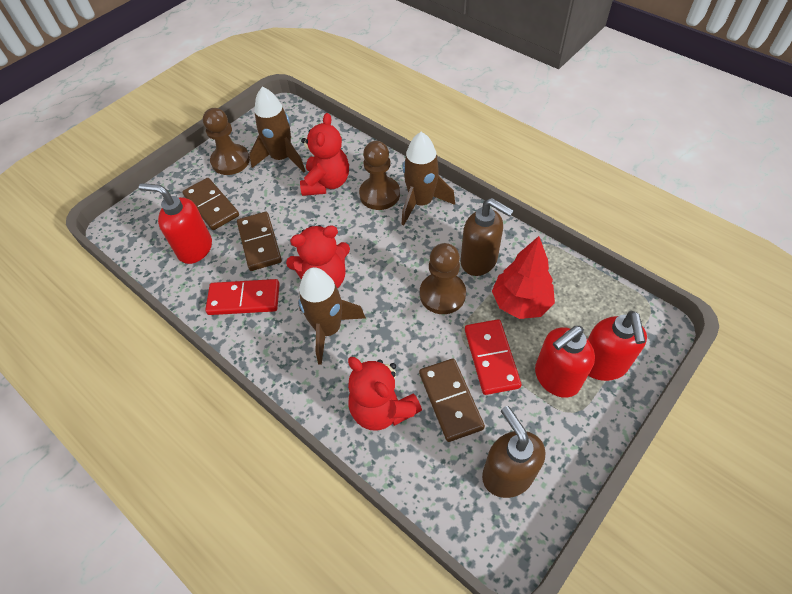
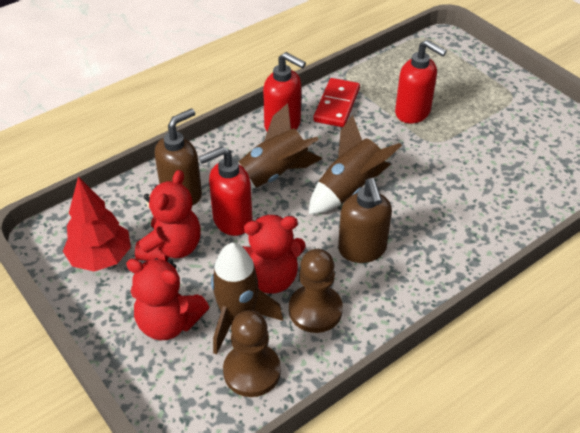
brown domino: 3 -> 0
brown pawn: 3 -> 2
red domino: 2 -> 1

